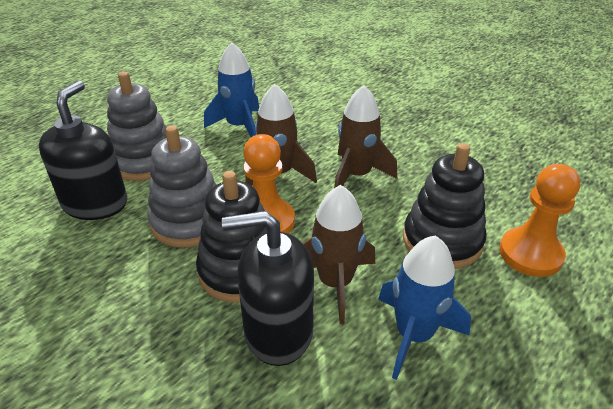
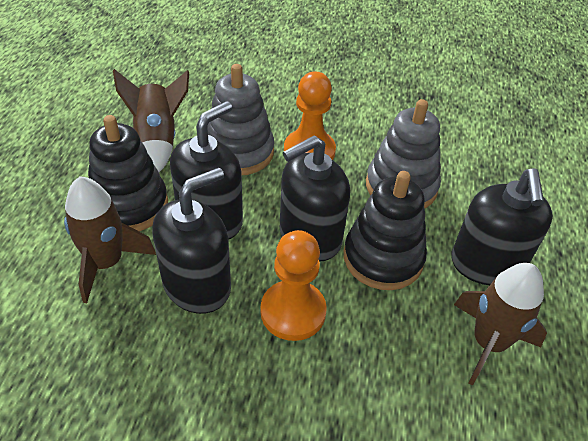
black soap dispenser: 2 -> 4
blue rocket: 2 -> 0

